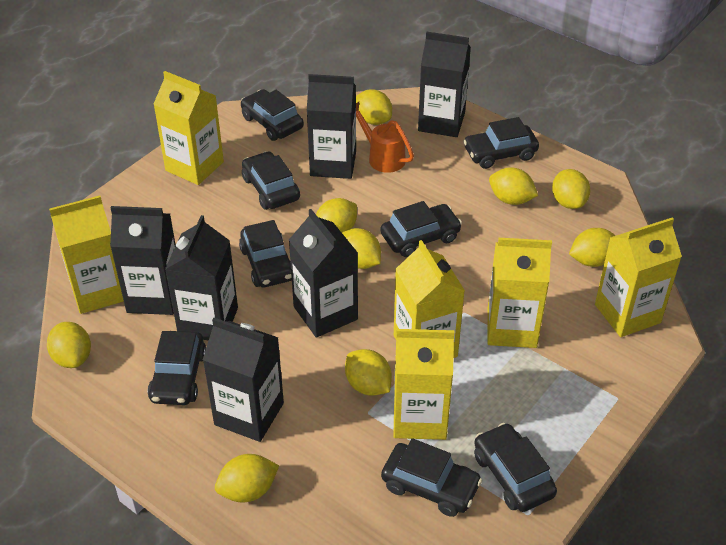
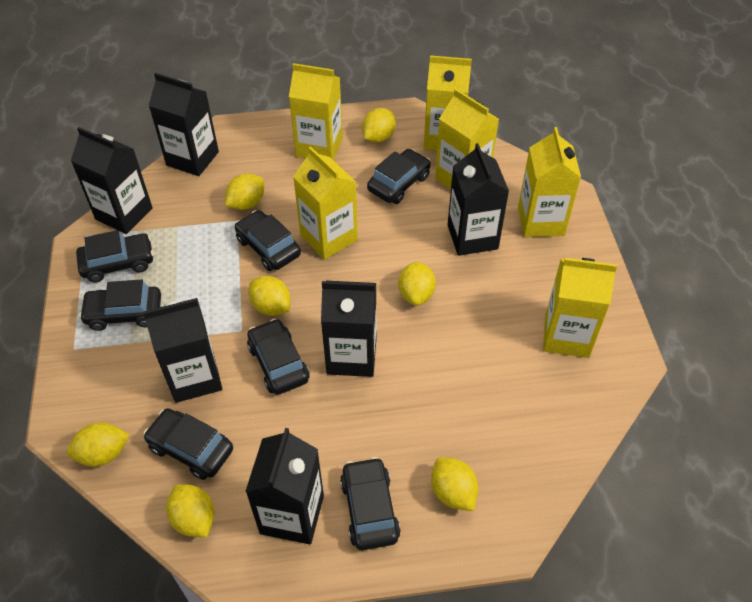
black car: 8 -> 7
orange watering can: 1 -> 0
yellow lemon: 9 -> 7

